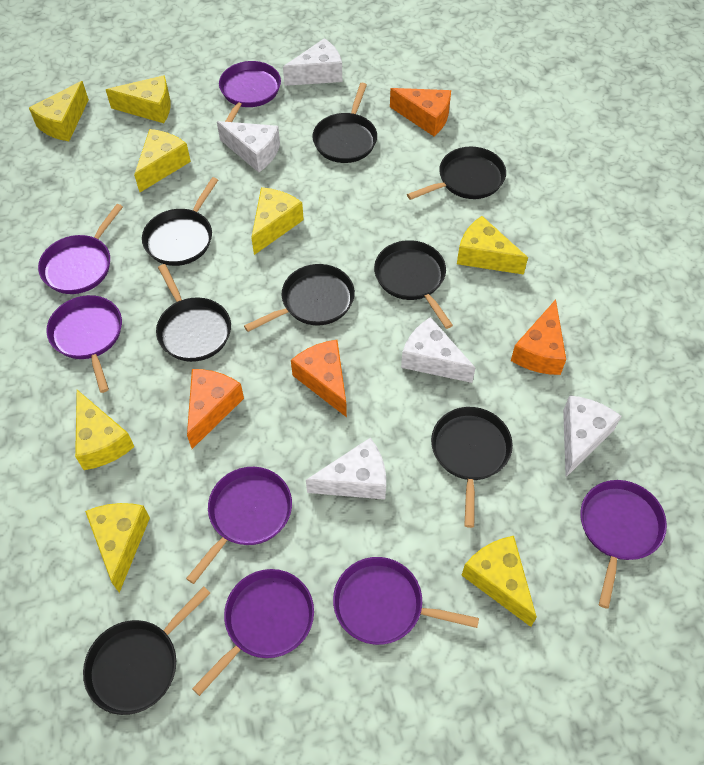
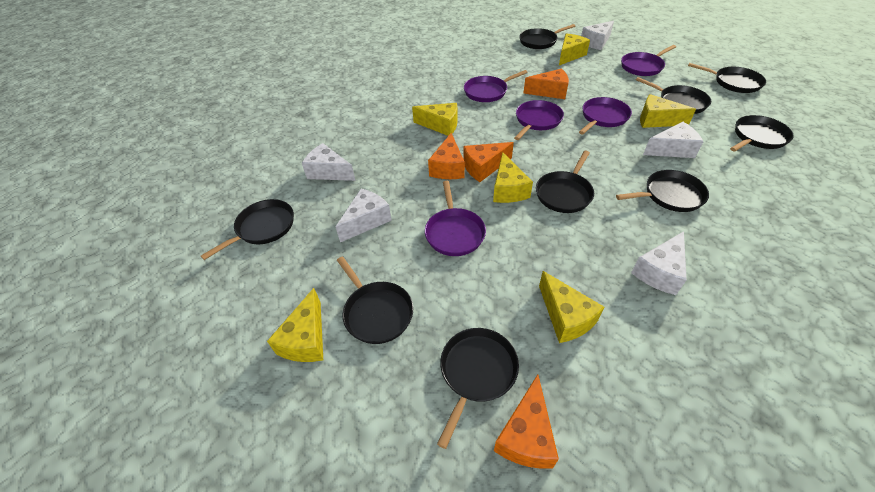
black pan: 8 -> 9
purple pan: 7 -> 5
yellow cheese: 8 -> 6

